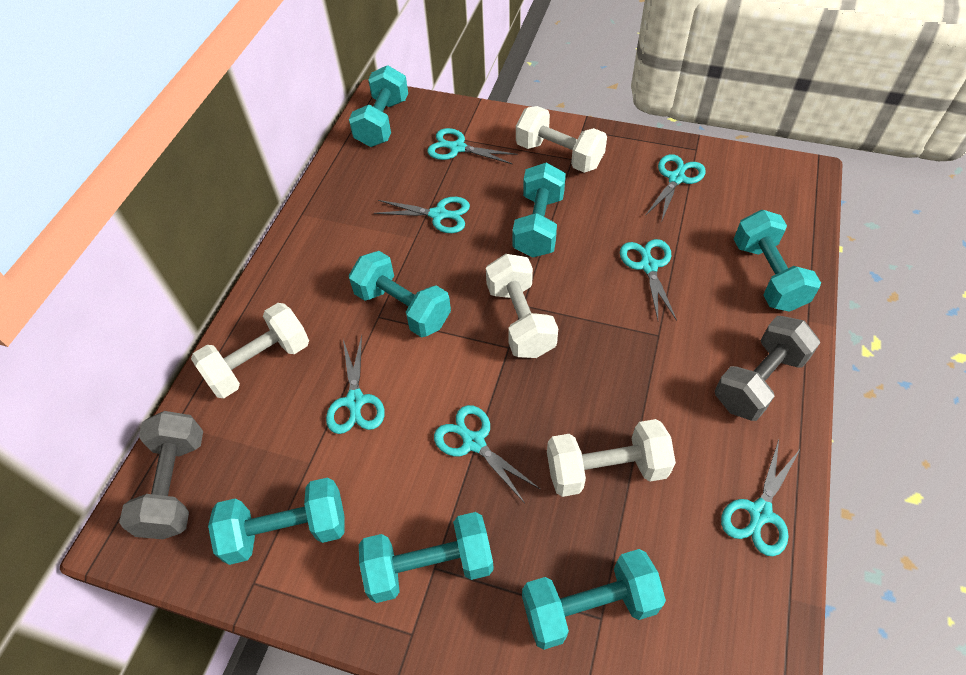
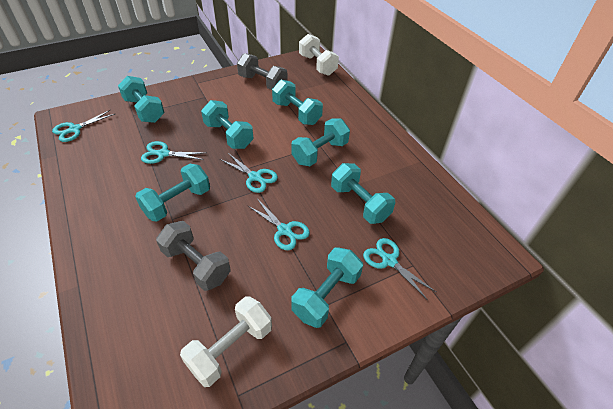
turquoise scissors: 7 -> 5
white dumbbell: 4 -> 2

